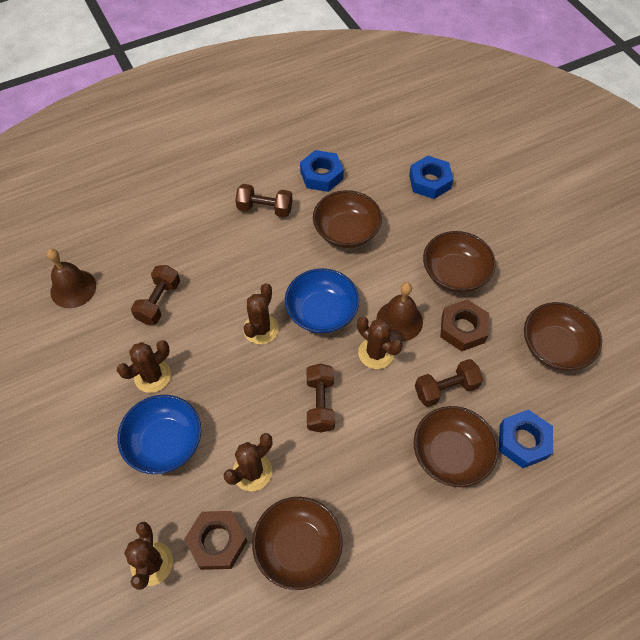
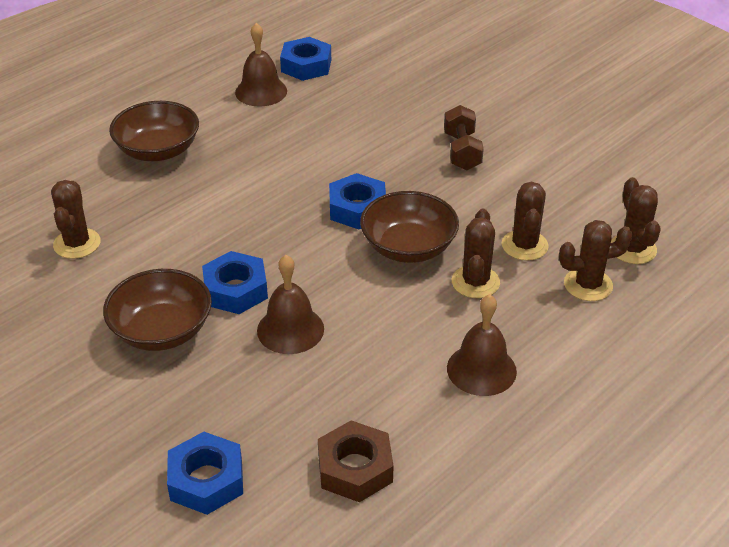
blue bowl: 2 -> 0
blue nut: 3 -> 4
brown bell: 2 -> 3
brown bowl: 5 -> 3
brown dumbbell: 4 -> 1
brown nut: 2 -> 1

